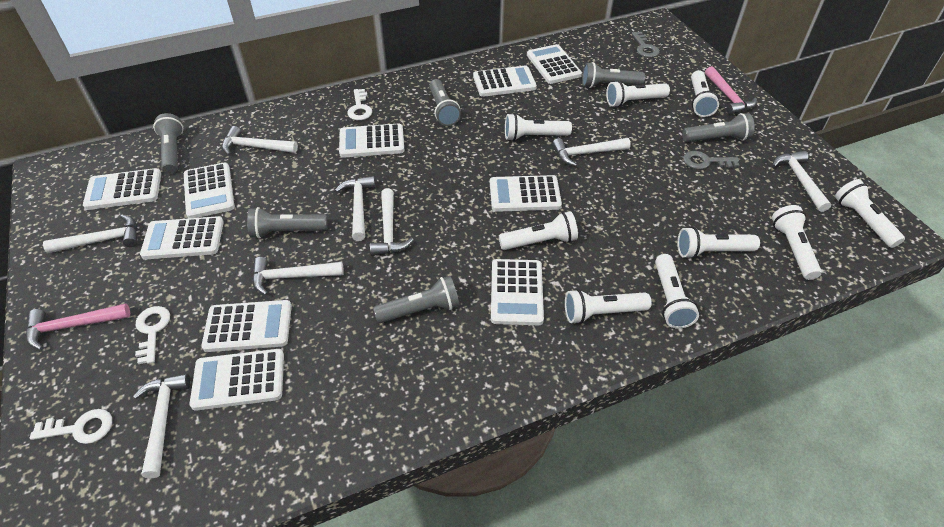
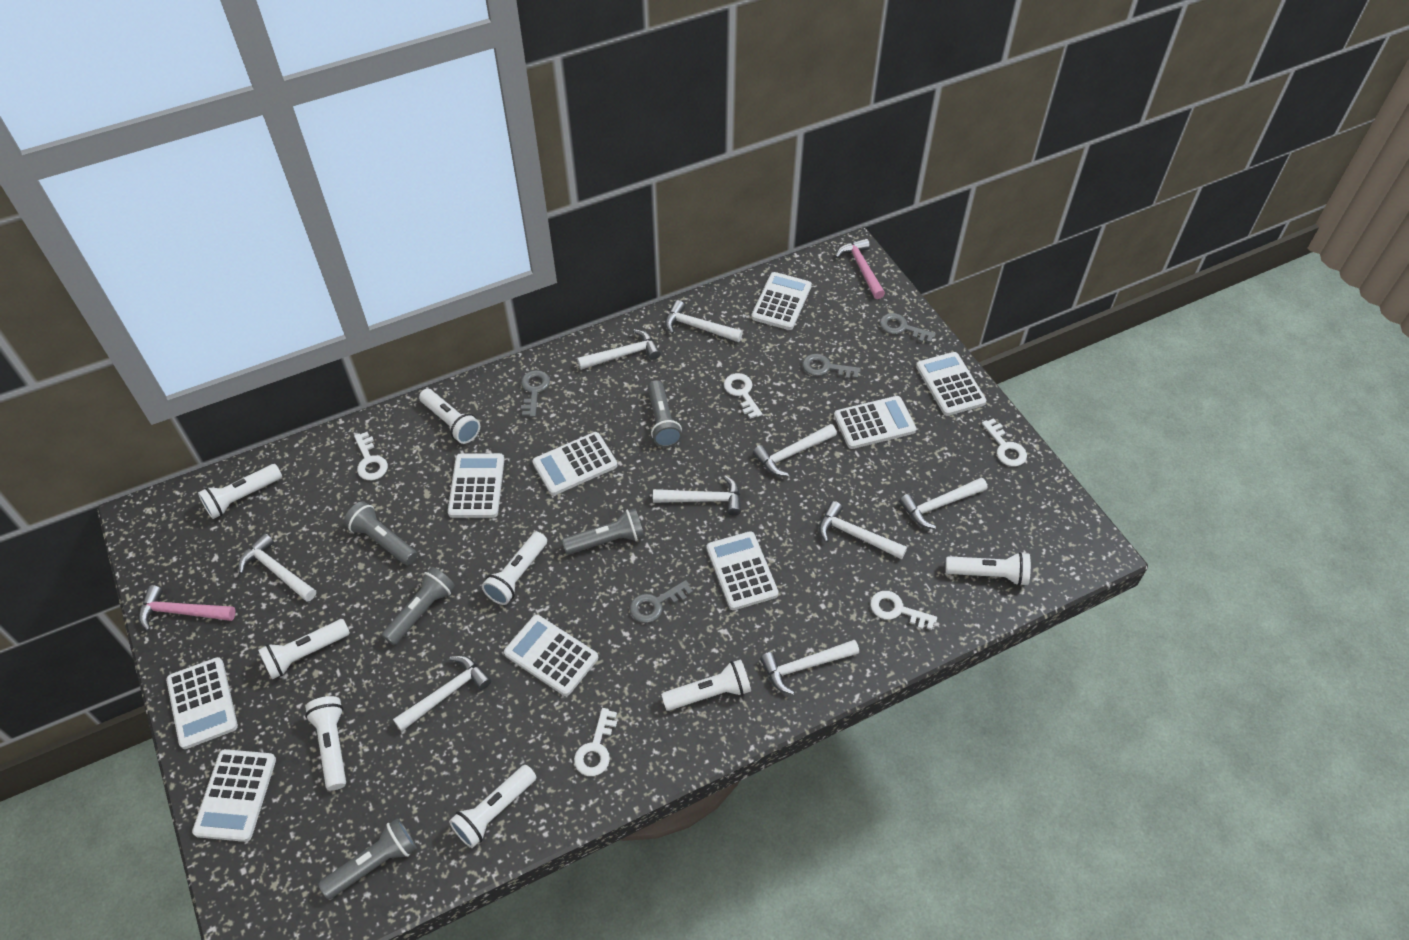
grey flashlight: 6 -> 5
grey key: 2 -> 4
white calculator: 10 -> 9
white flashlight: 9 -> 8
white hammer: 8 -> 9
white key: 3 -> 5

